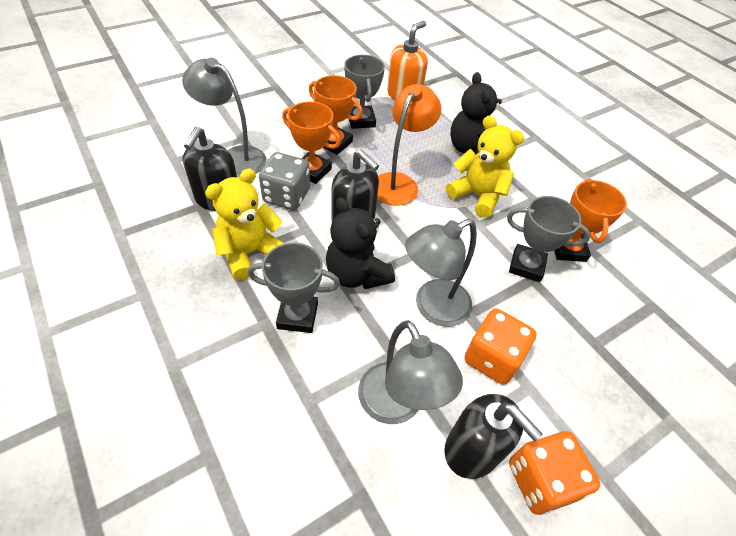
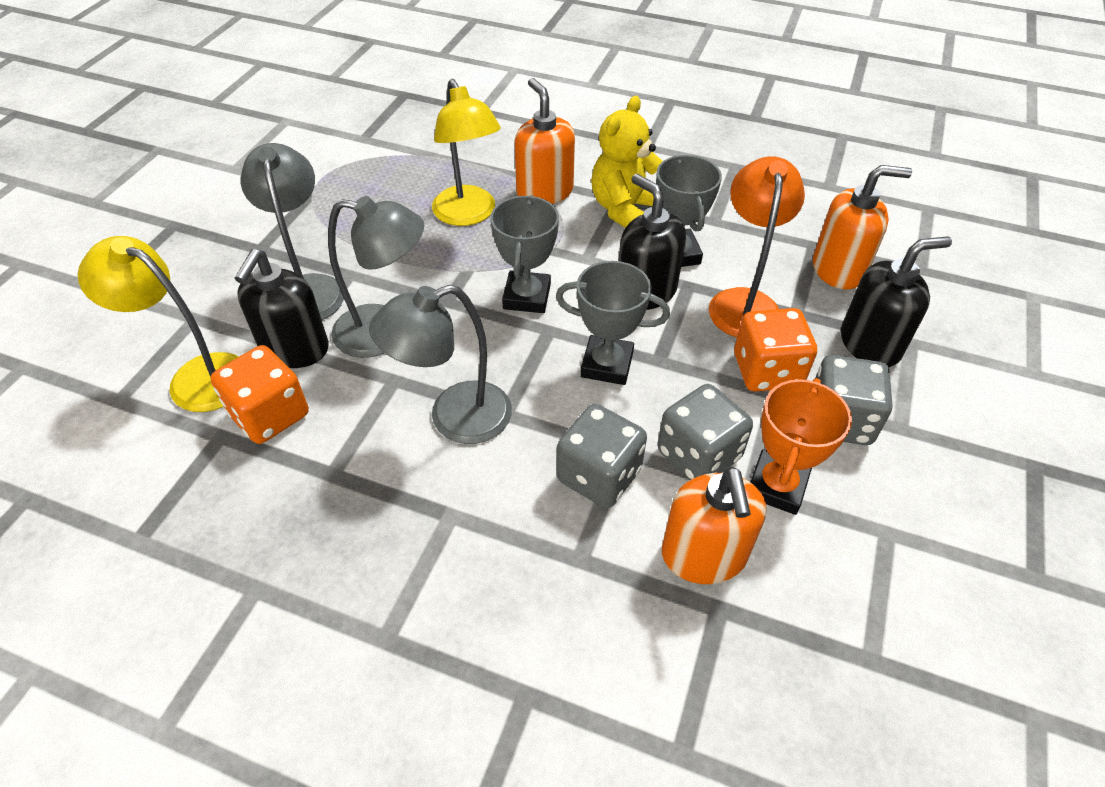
black teddy bear: 2 -> 0
grey dice: 1 -> 3
orange soap dispenser: 1 -> 3
orange trophy: 3 -> 1
yellow lamp: 0 -> 2
yellow teddy bear: 2 -> 1

